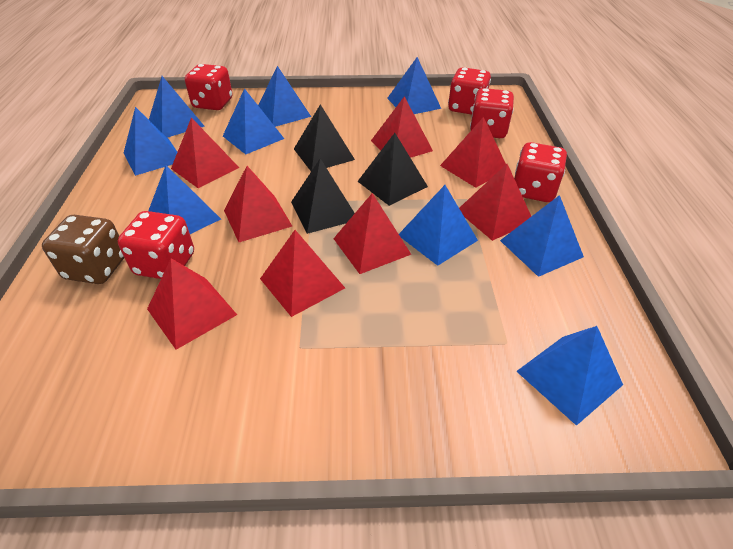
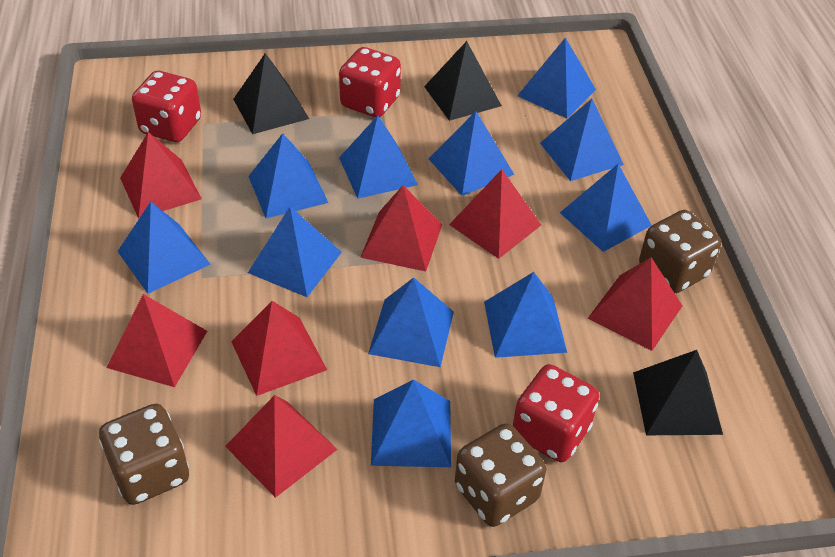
blue pyramid: 9 -> 11
brown dice: 1 -> 3
red dice: 5 -> 3
red pyramid: 8 -> 7

